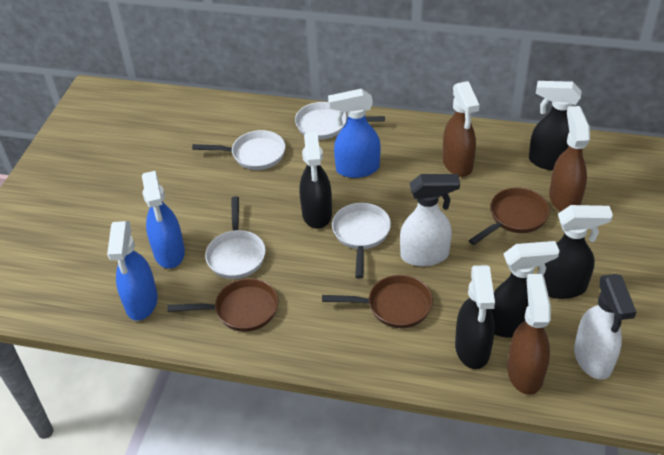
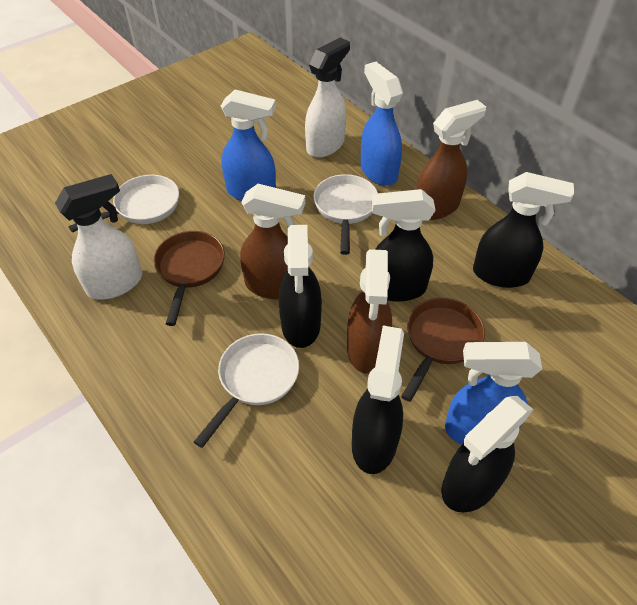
brown pan: 3 -> 2
white pan: 4 -> 3

